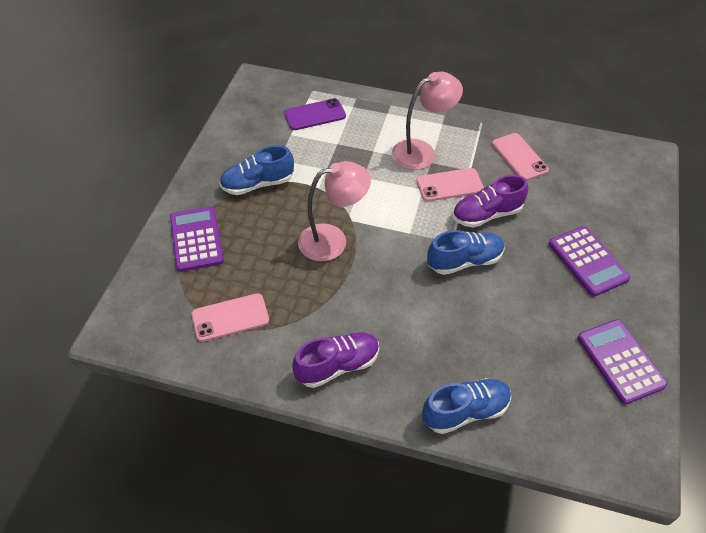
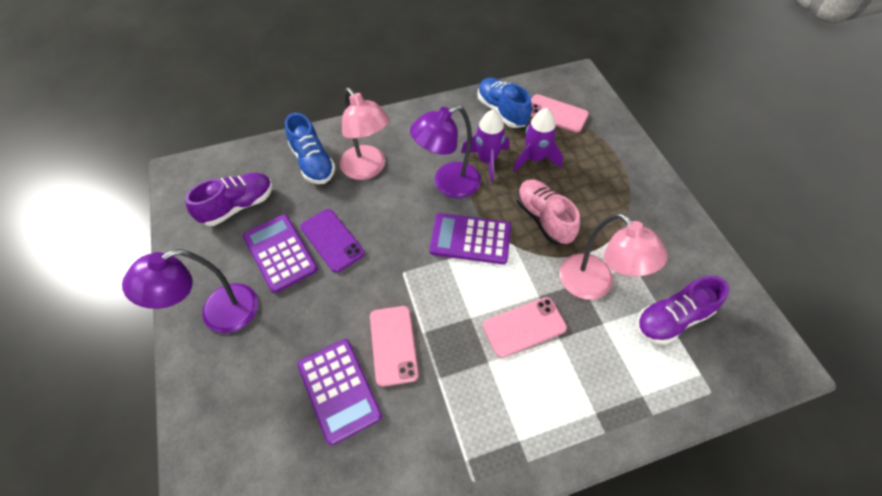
blue shoe: 3 -> 2
pink shoe: 0 -> 1
purple lamp: 0 -> 2
purple rocket: 0 -> 2

